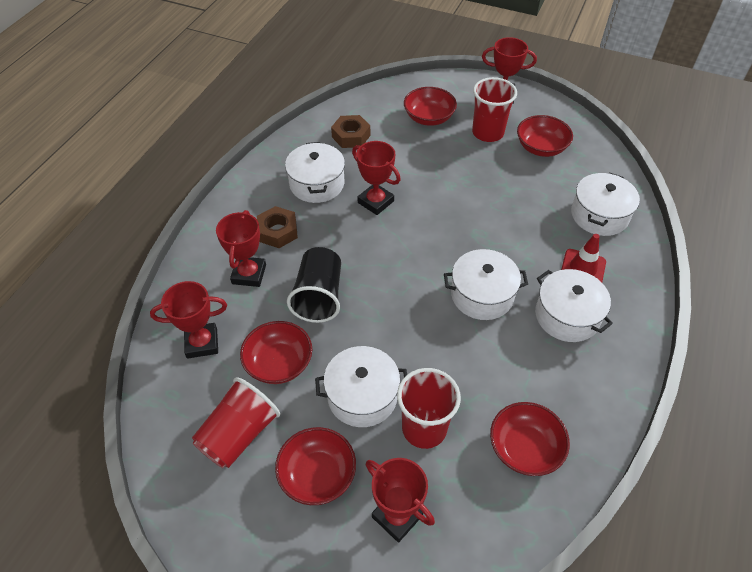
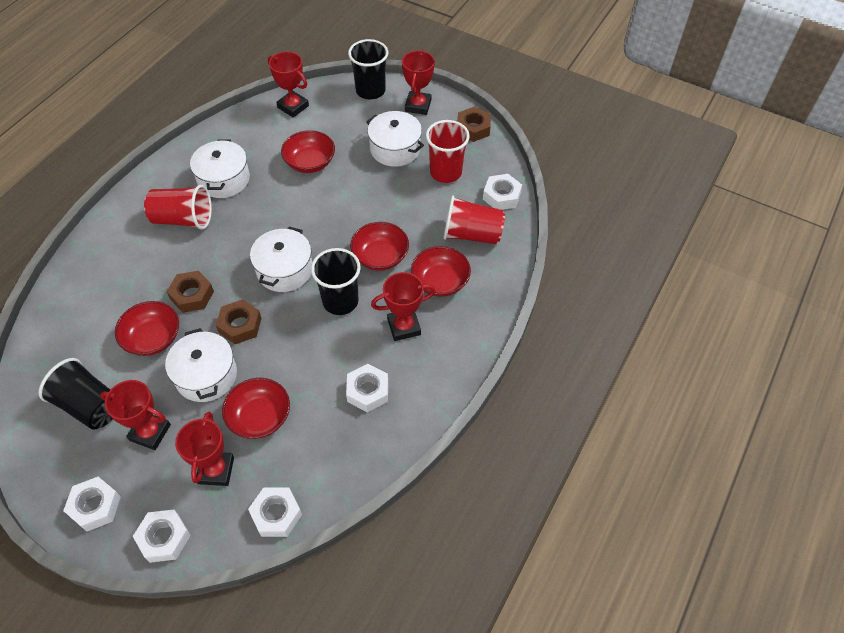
black cup: 1 -> 3
brown nut: 2 -> 3
red traffic cone: 1 -> 0
white nut: 0 -> 5
white pot: 5 -> 4

